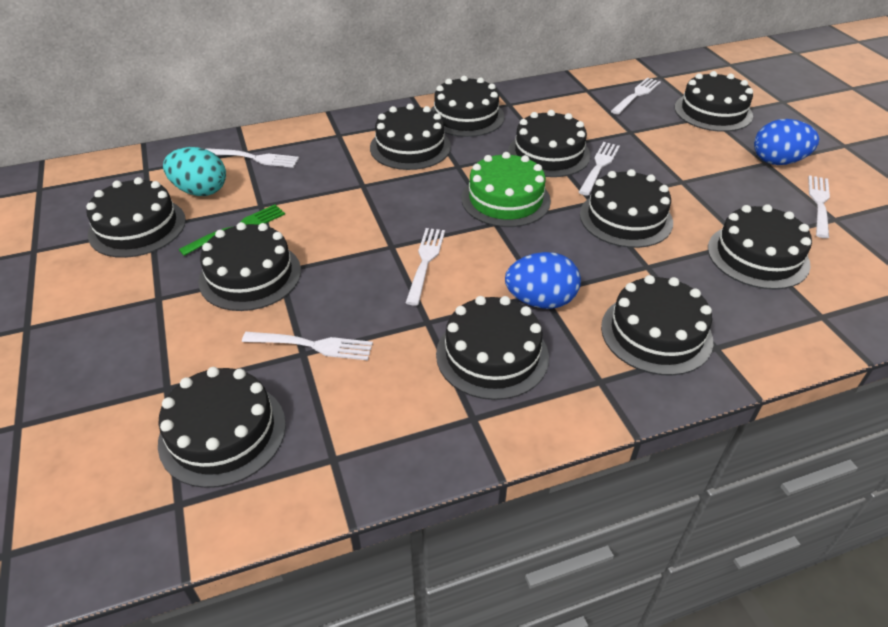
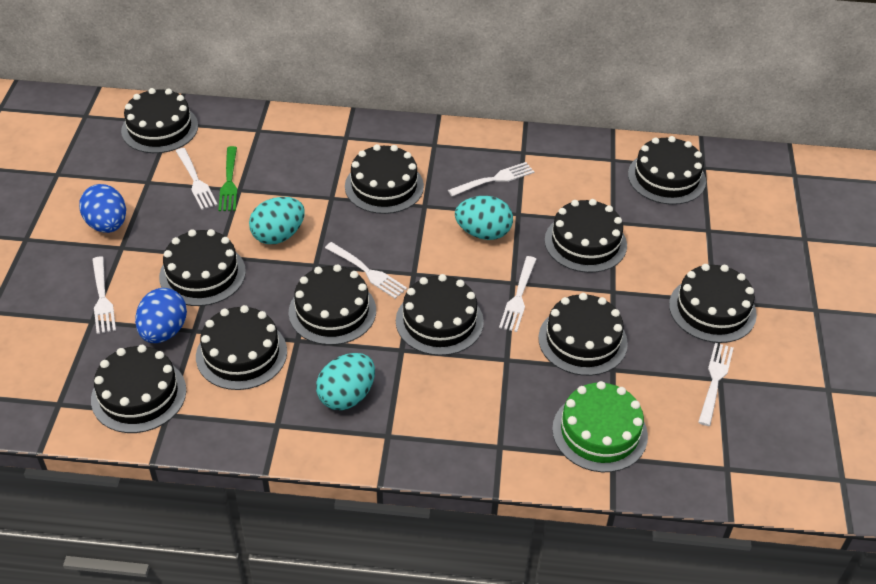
turquoise egg: 1 -> 3

